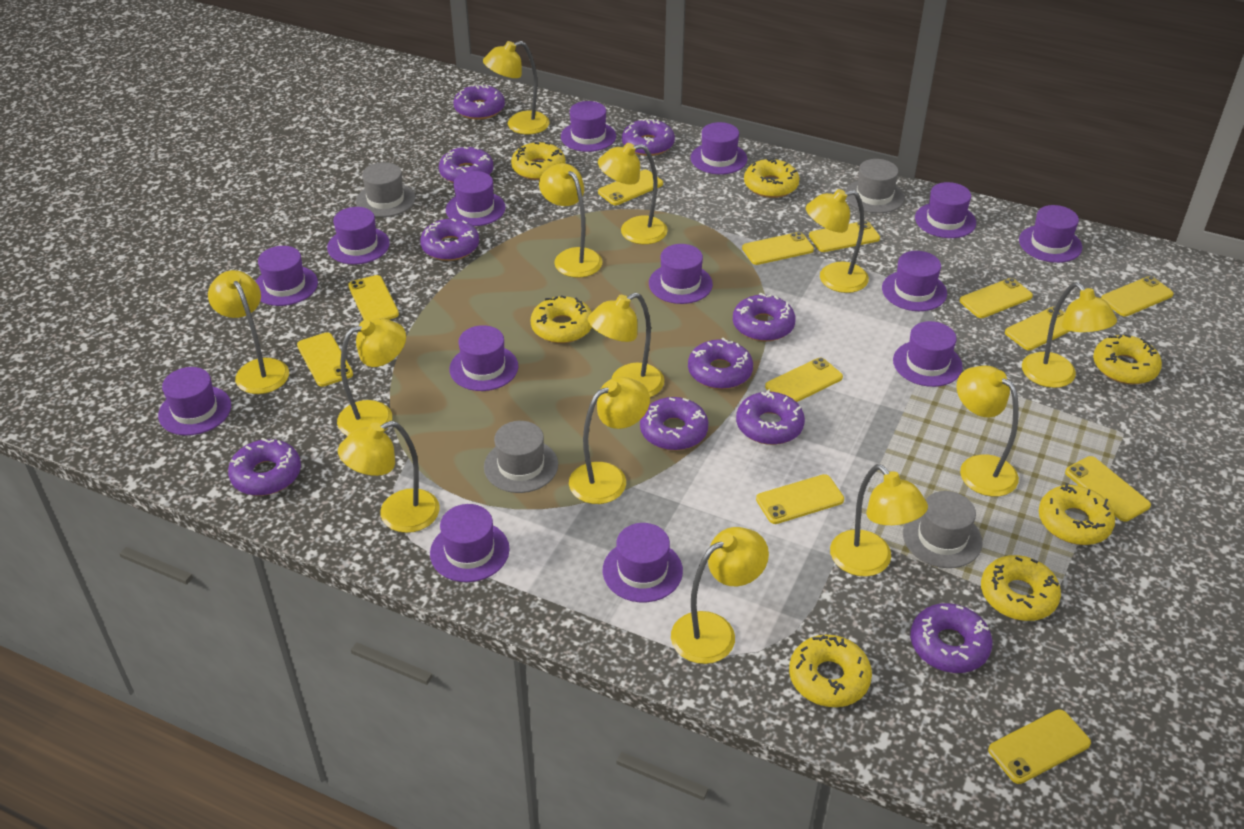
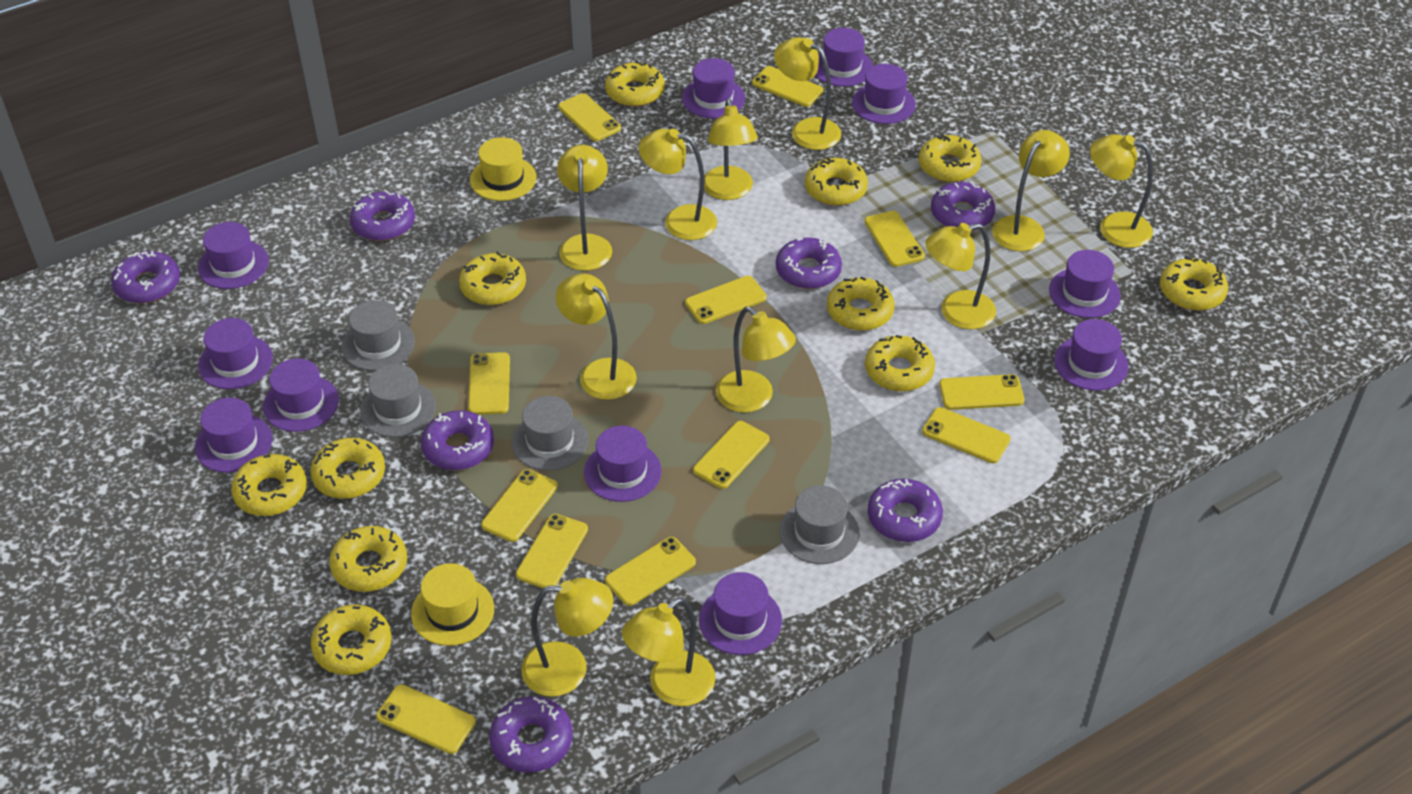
purple donut: 10 -> 7
purple hat: 14 -> 11
yellow donut: 7 -> 11
yellow hat: 0 -> 2
yellow lamp: 13 -> 11

